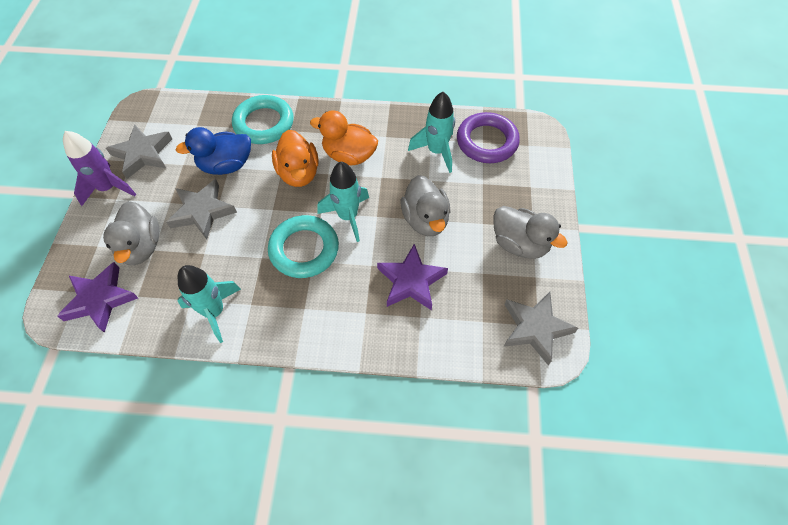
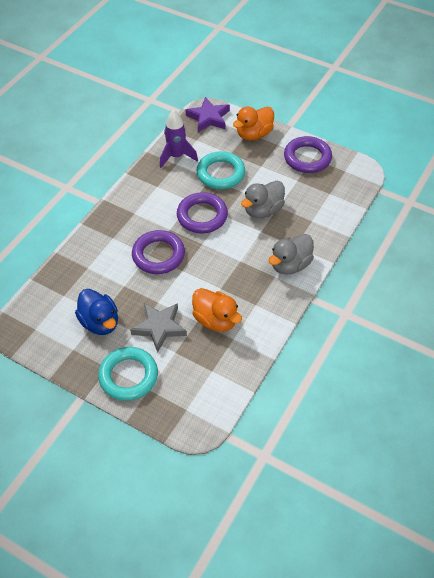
grey duck: 3 -> 2
grey star: 3 -> 1
purple ring: 1 -> 3
purple star: 2 -> 1
turquoise rocket: 3 -> 0

